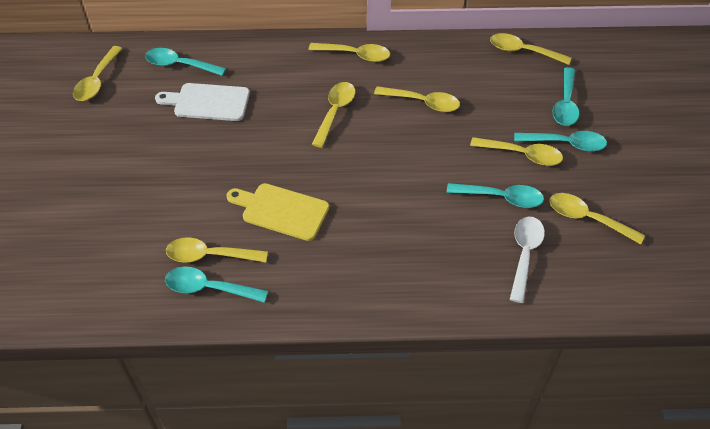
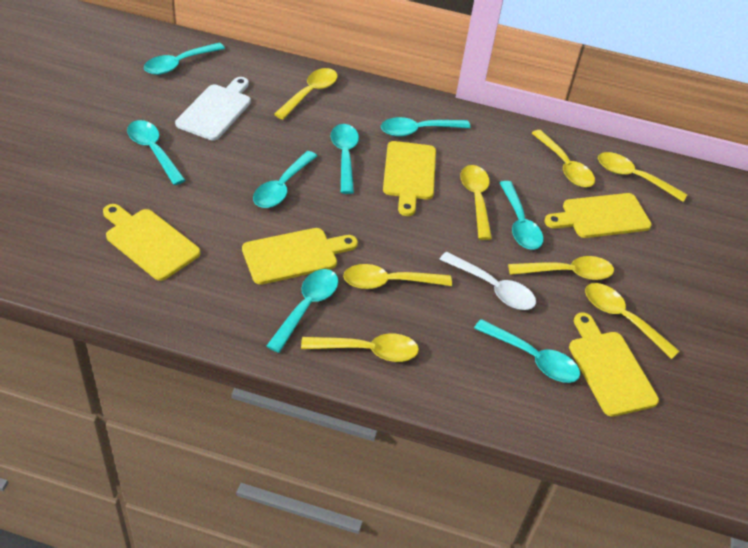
turquoise spoon: 5 -> 8
yellow cutting board: 1 -> 5

